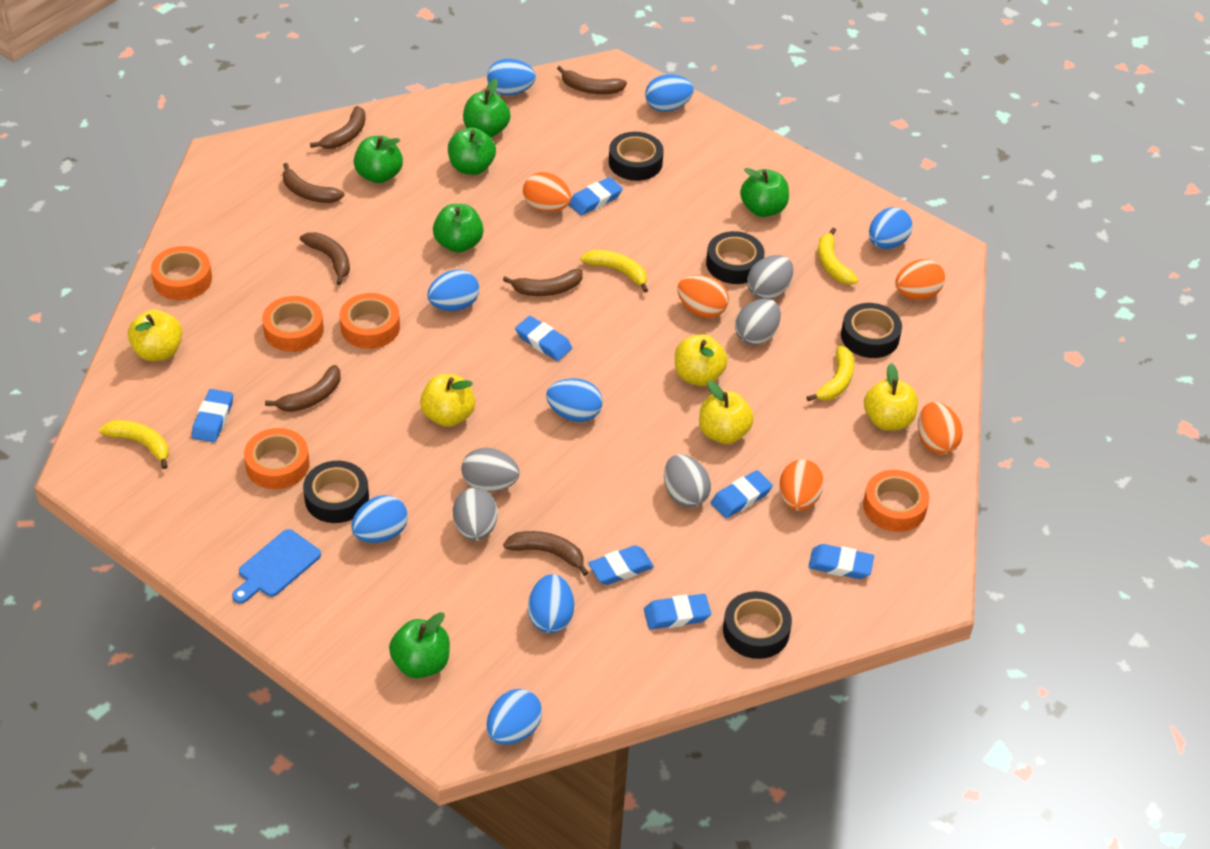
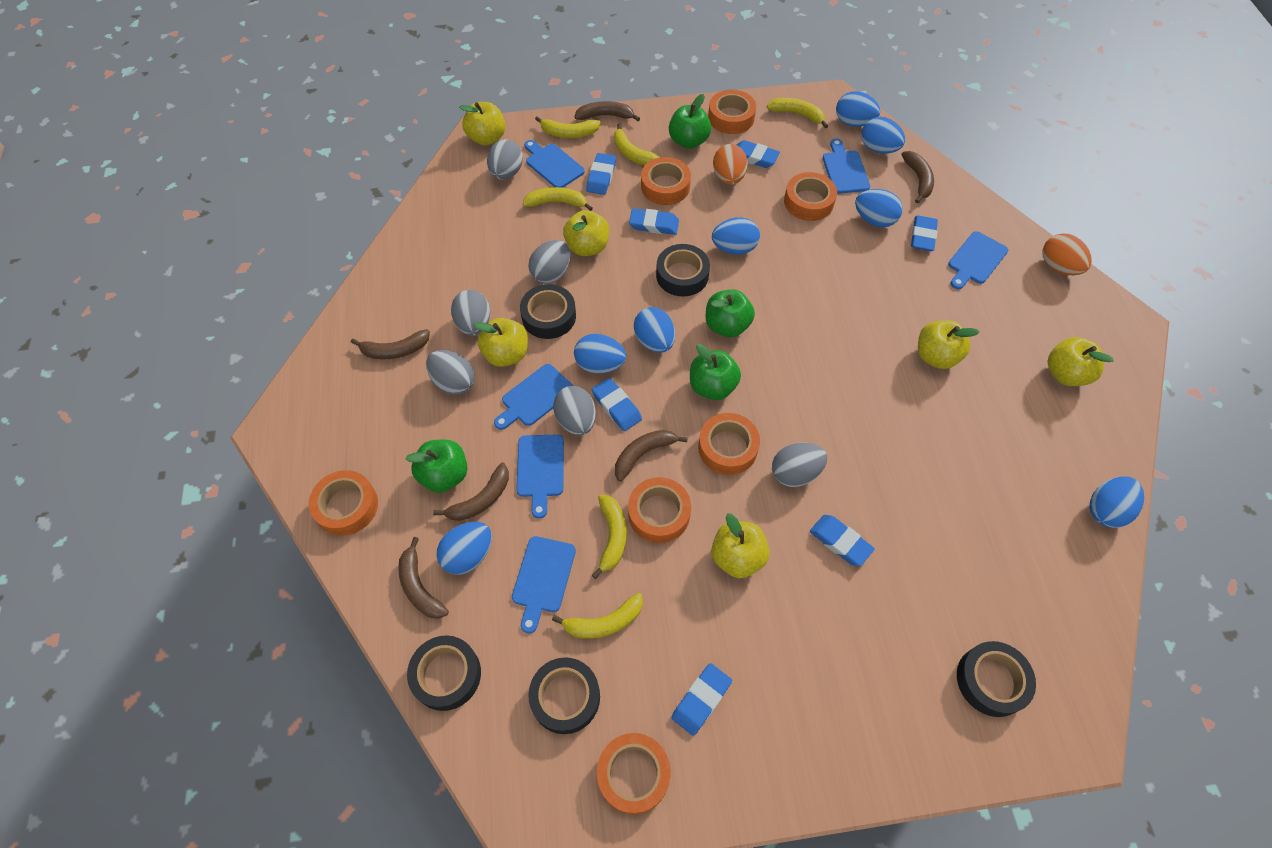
blue cutting board: 1 -> 6
brown banana: 7 -> 6
green apple: 6 -> 4
grey egg: 5 -> 6
orange egg: 5 -> 2
orange tape: 5 -> 7
yellow apple: 5 -> 6
yellow banana: 4 -> 6

